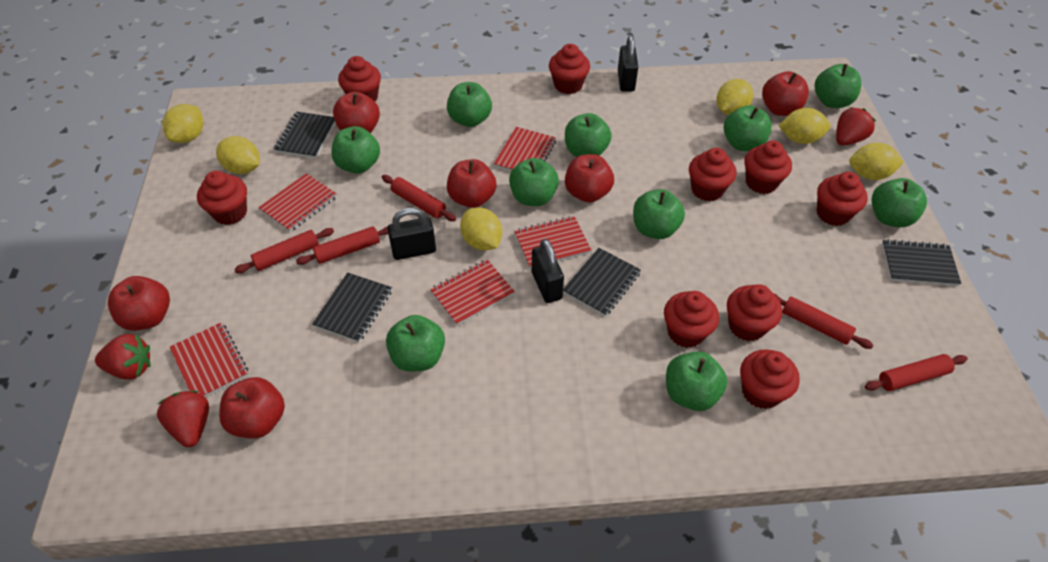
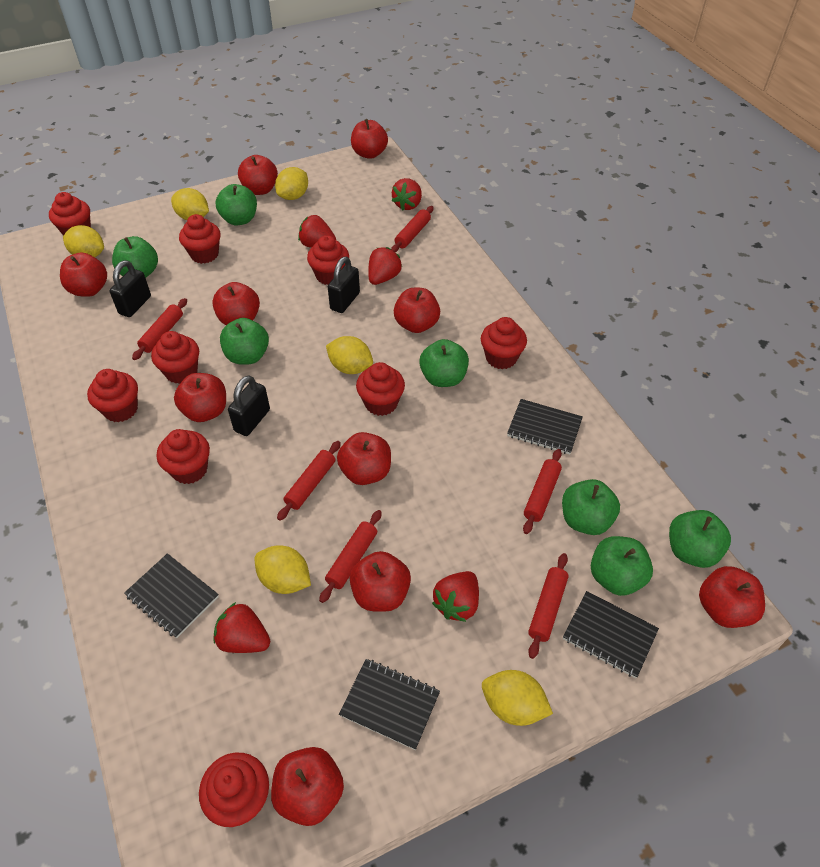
green apple: 10 -> 7
red apple: 6 -> 10
red notebook: 5 -> 0
red rolling pin: 5 -> 6
red strawberry: 3 -> 5

